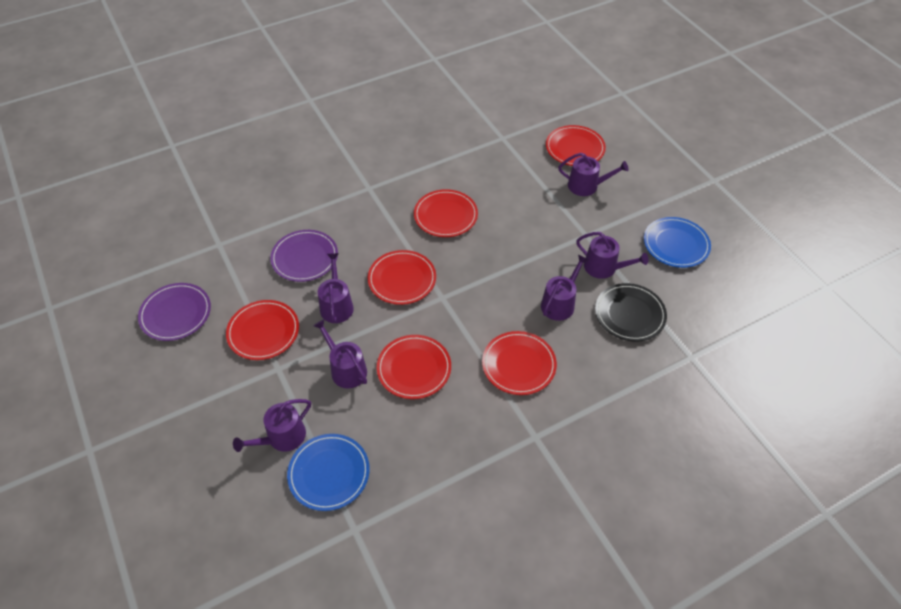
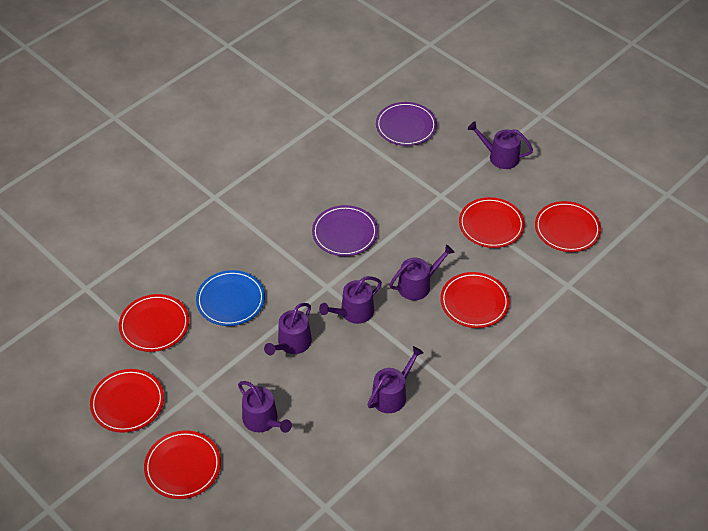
black plate: 1 -> 0
blue plate: 2 -> 1

